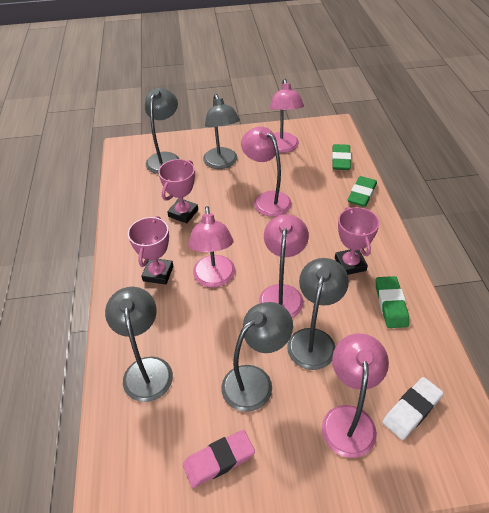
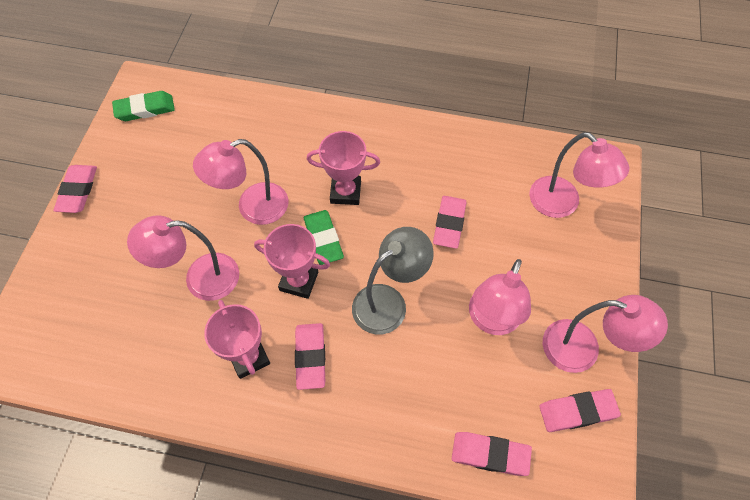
green eraser: 3 -> 2
grey lamp: 5 -> 1
pink eraser: 1 -> 5
white eraser: 1 -> 0

